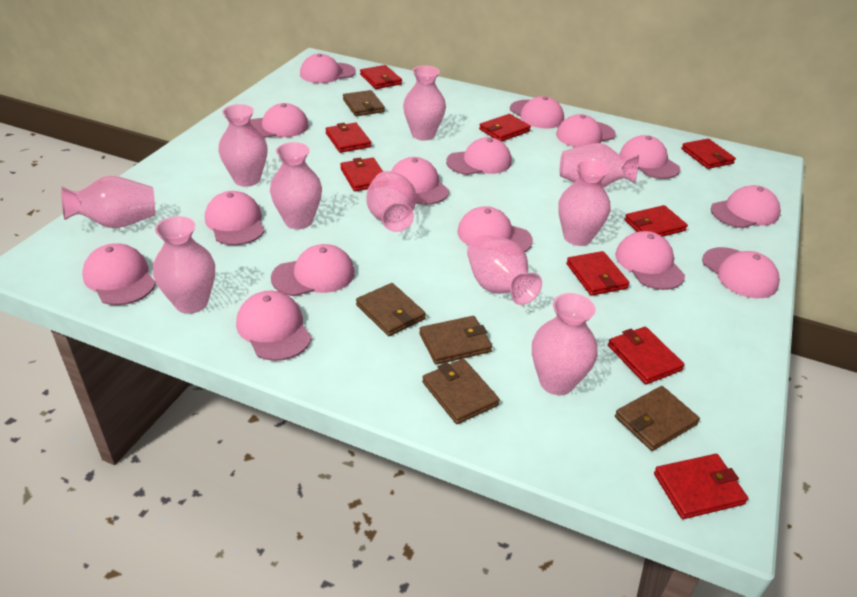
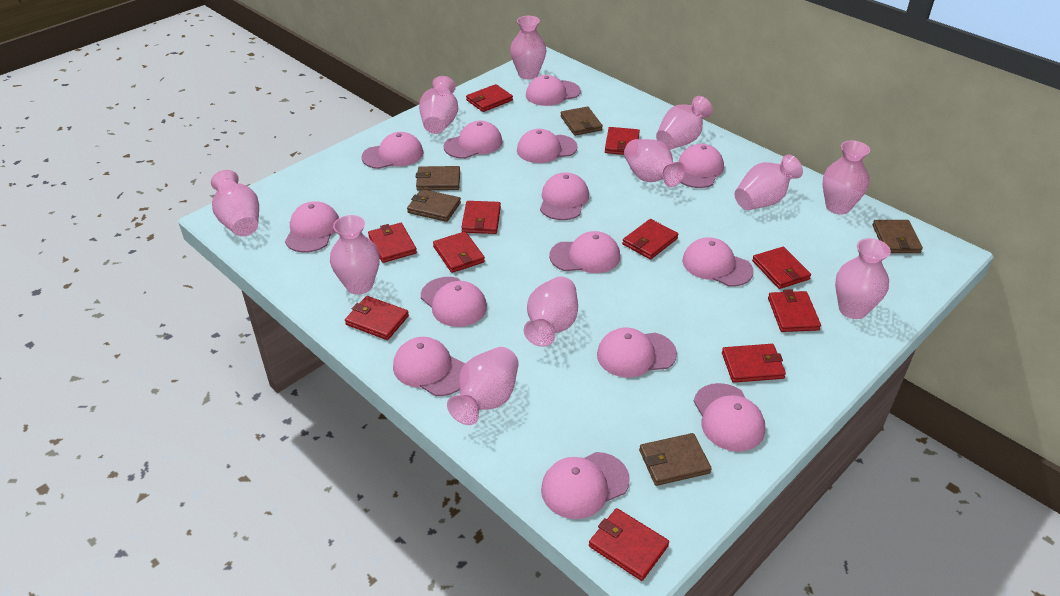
pink cap: 15 -> 14
pink vase: 10 -> 11
red wallet: 9 -> 11

